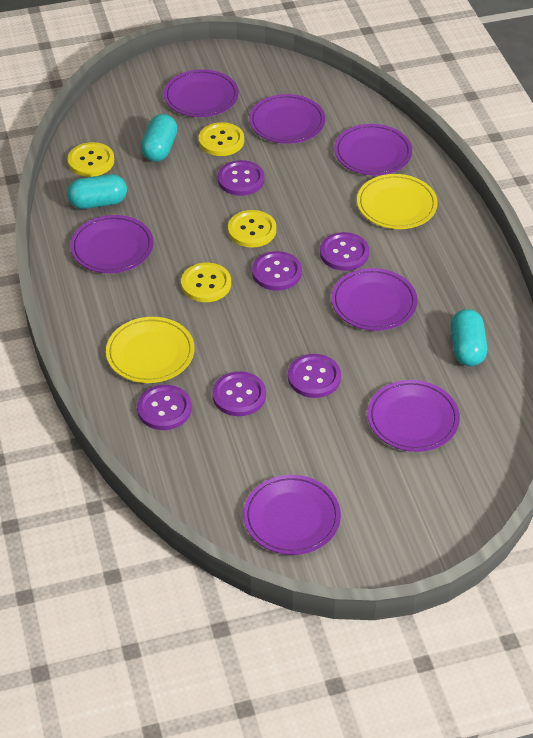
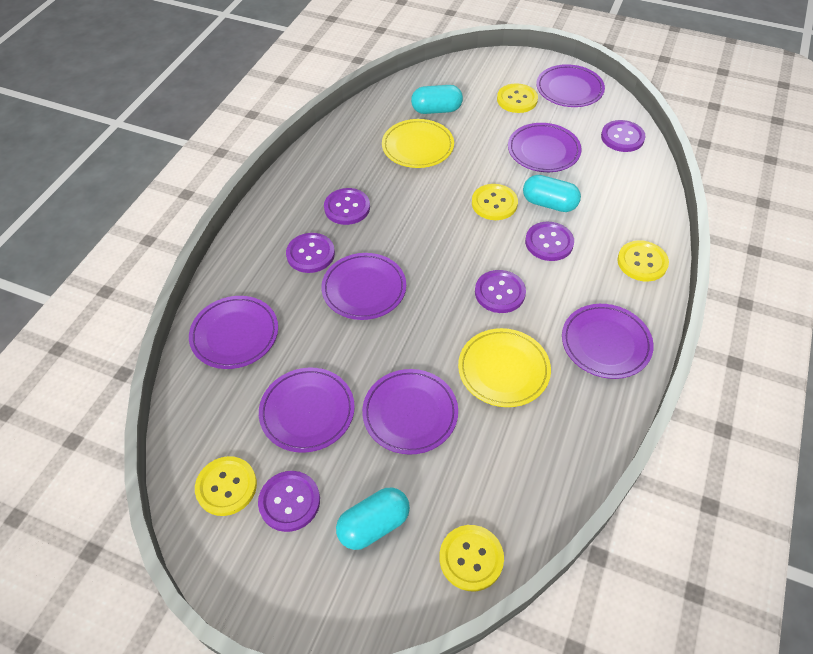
yellow button: 4 -> 5

